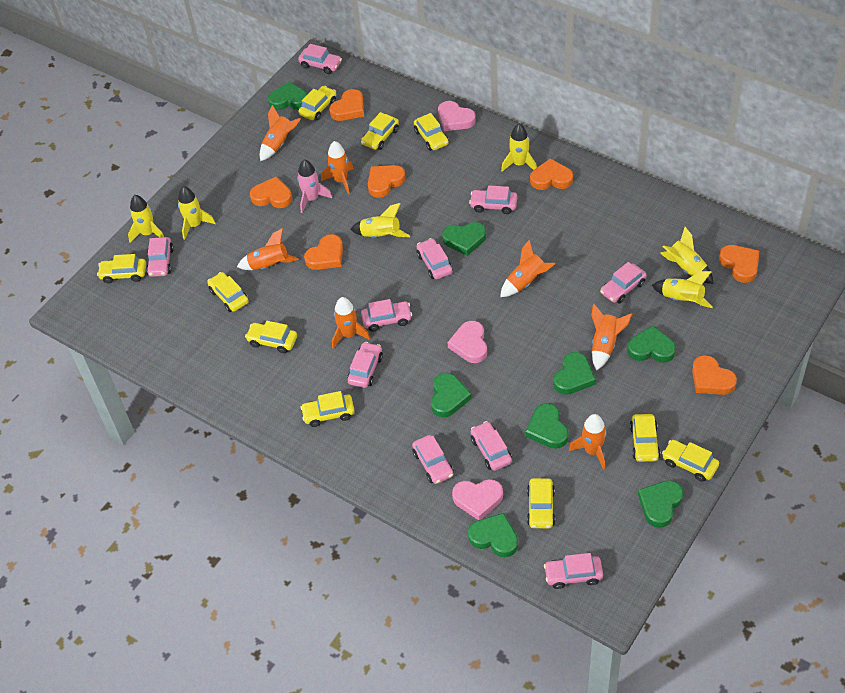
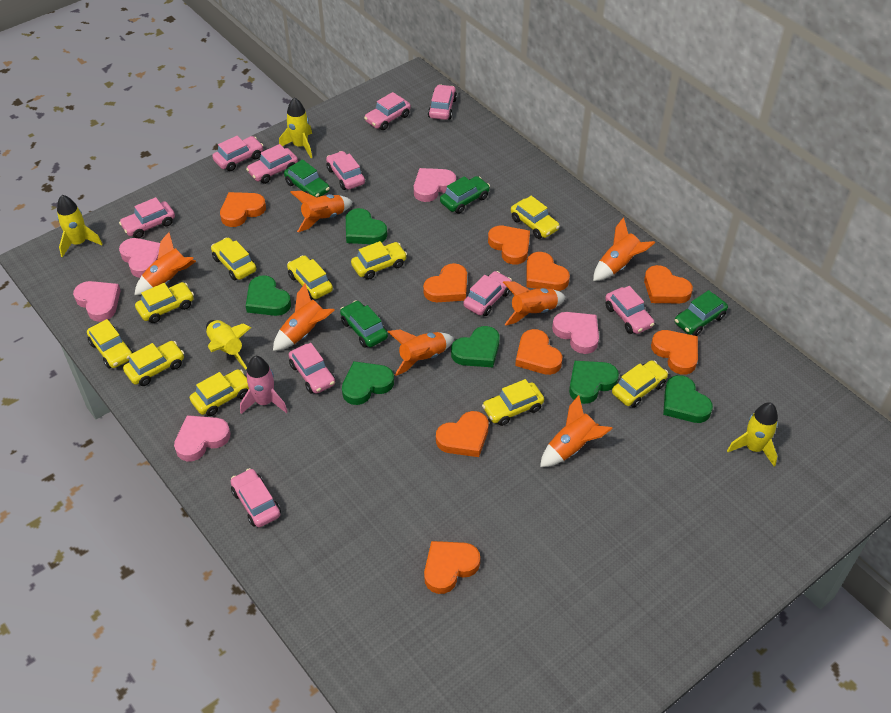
green car: 0 -> 4
green heart: 8 -> 6
orange heart: 7 -> 9
pink heart: 3 -> 5
yellow rocket: 6 -> 4

